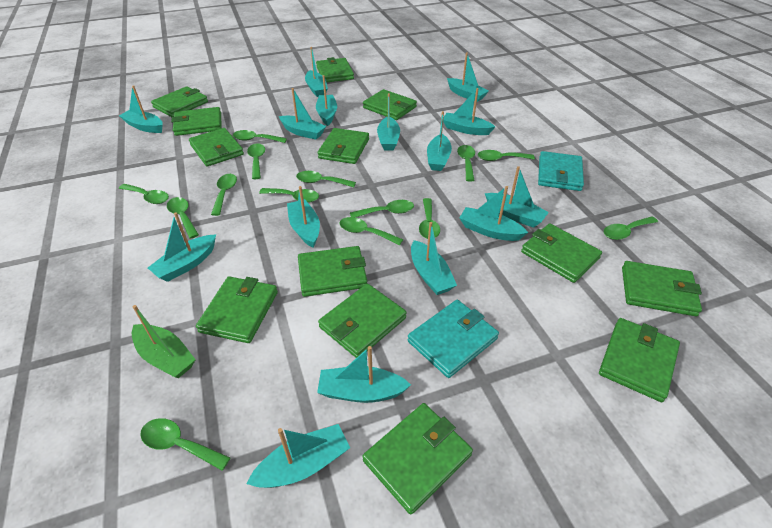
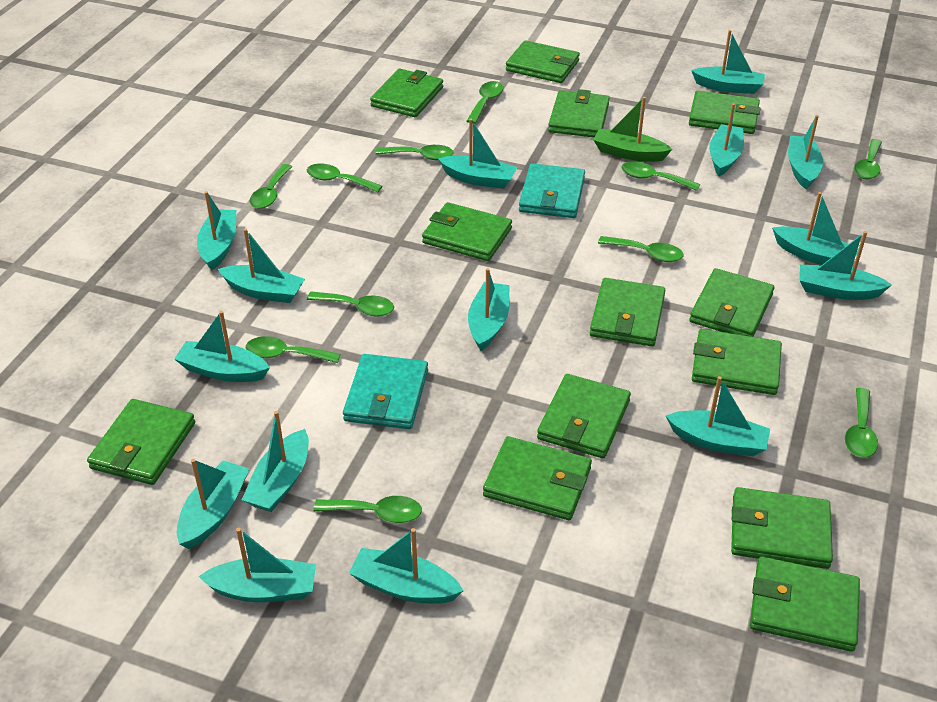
green spoon: 14 -> 11

